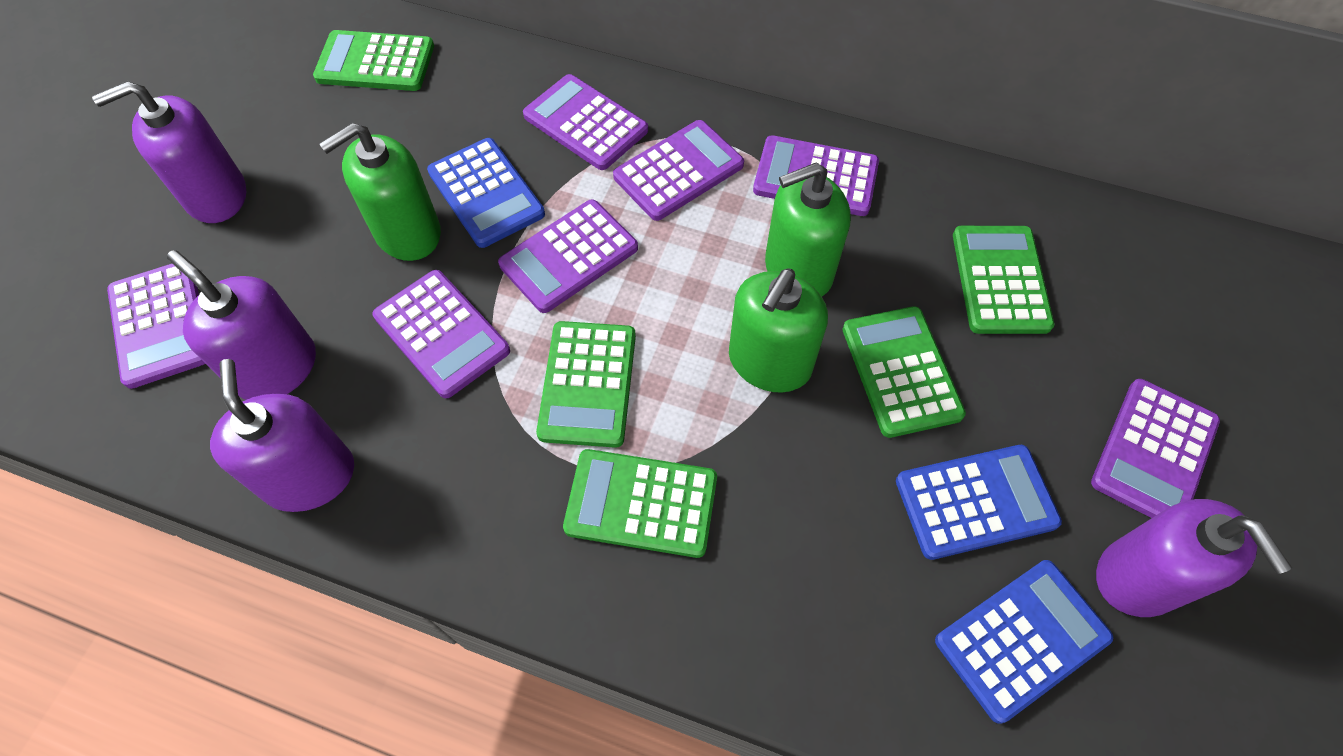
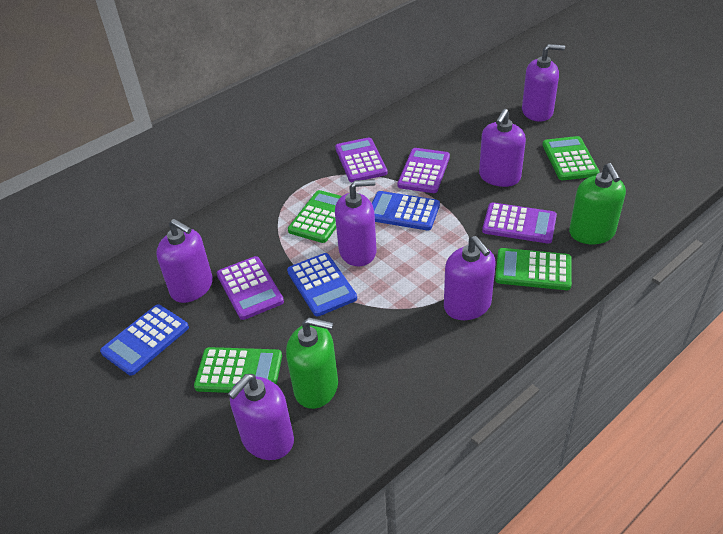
green calculator: 5 -> 4
green soap dispenser: 3 -> 2
purple calculator: 7 -> 4
purple soap dispenser: 4 -> 6

